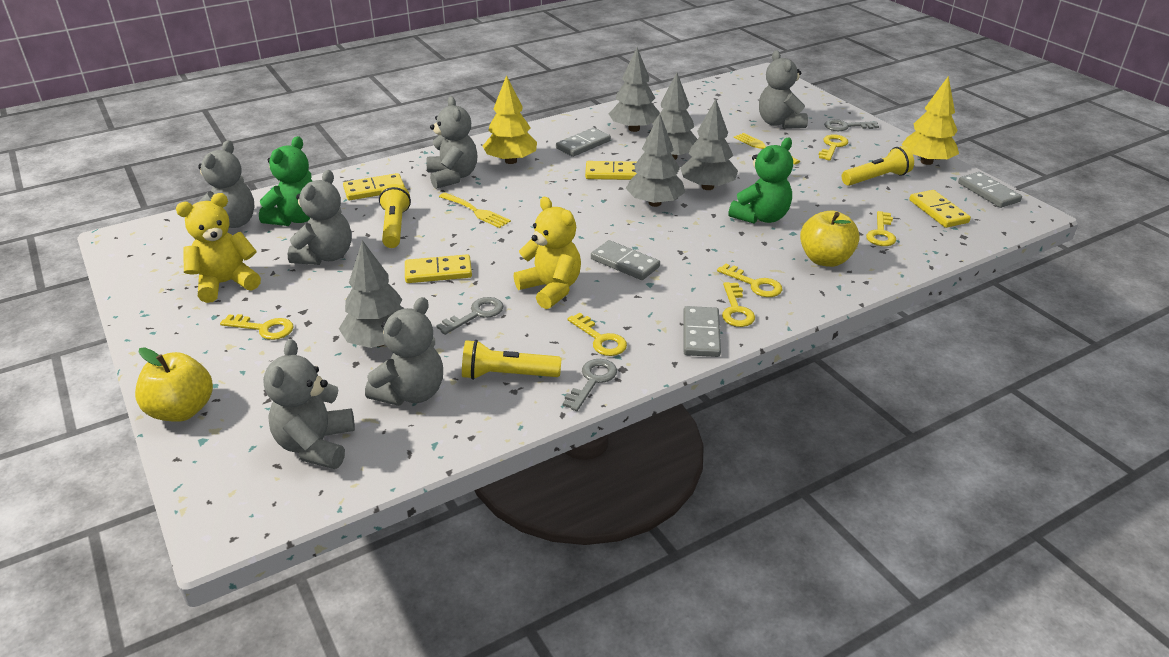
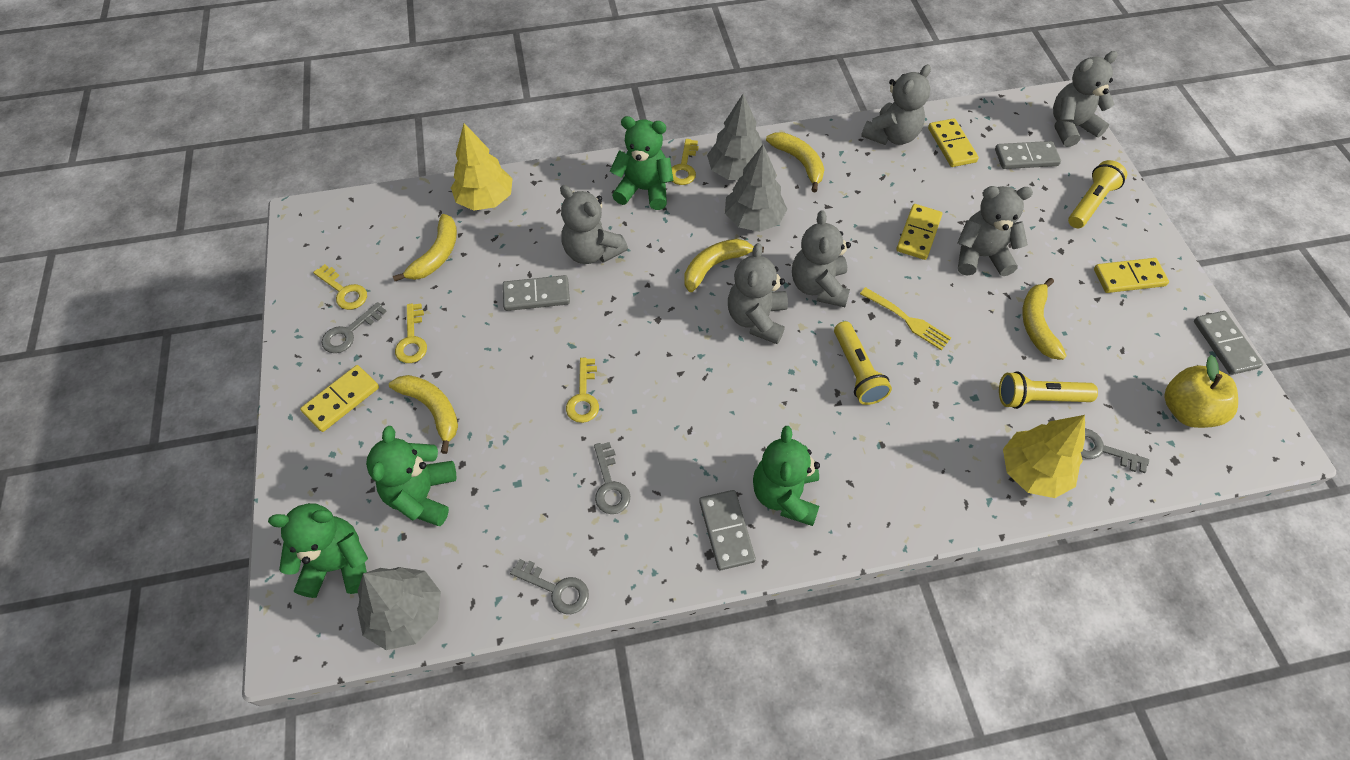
green teddy bear: 2 -> 4
grey key: 3 -> 4
grey tree: 5 -> 3
yellow apple: 2 -> 1
yellow banana: 0 -> 5
yellow fork: 2 -> 1
yellow key: 6 -> 4
yellow teddy bear: 2 -> 0

